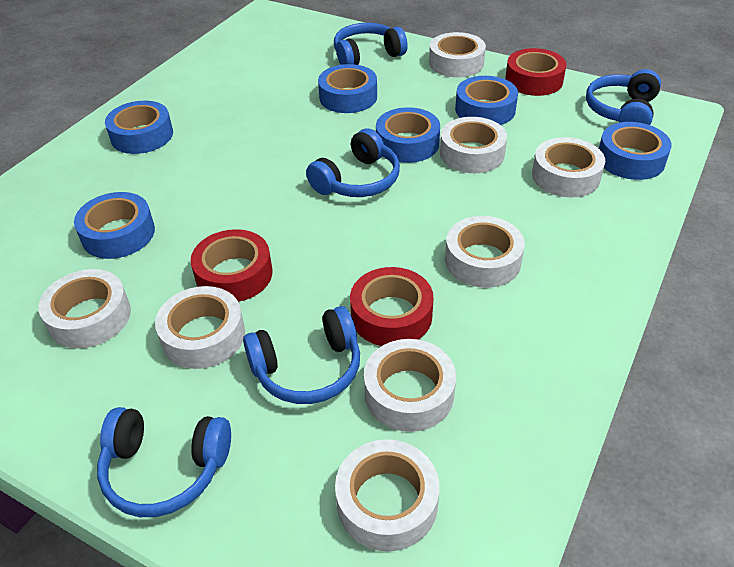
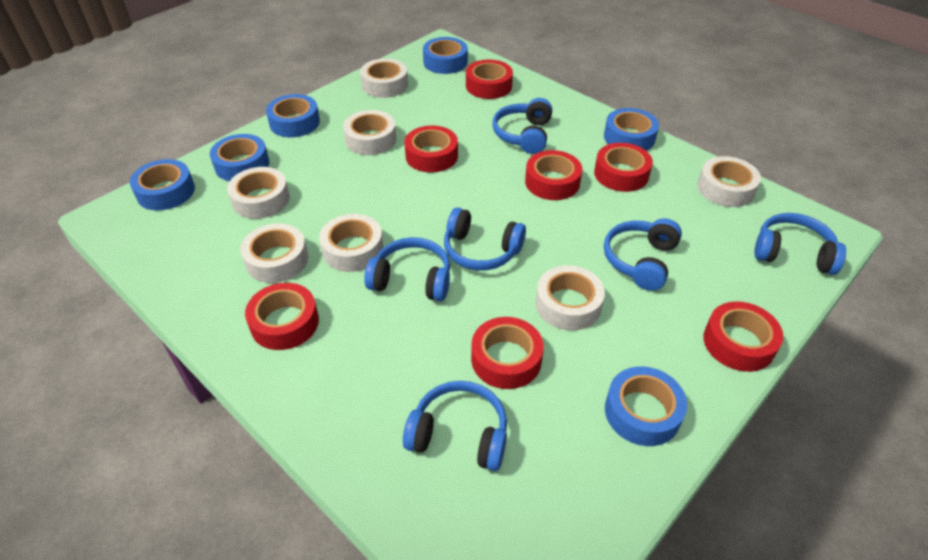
blue headphones: 5 -> 6
red tape: 3 -> 7
white tape: 8 -> 7

